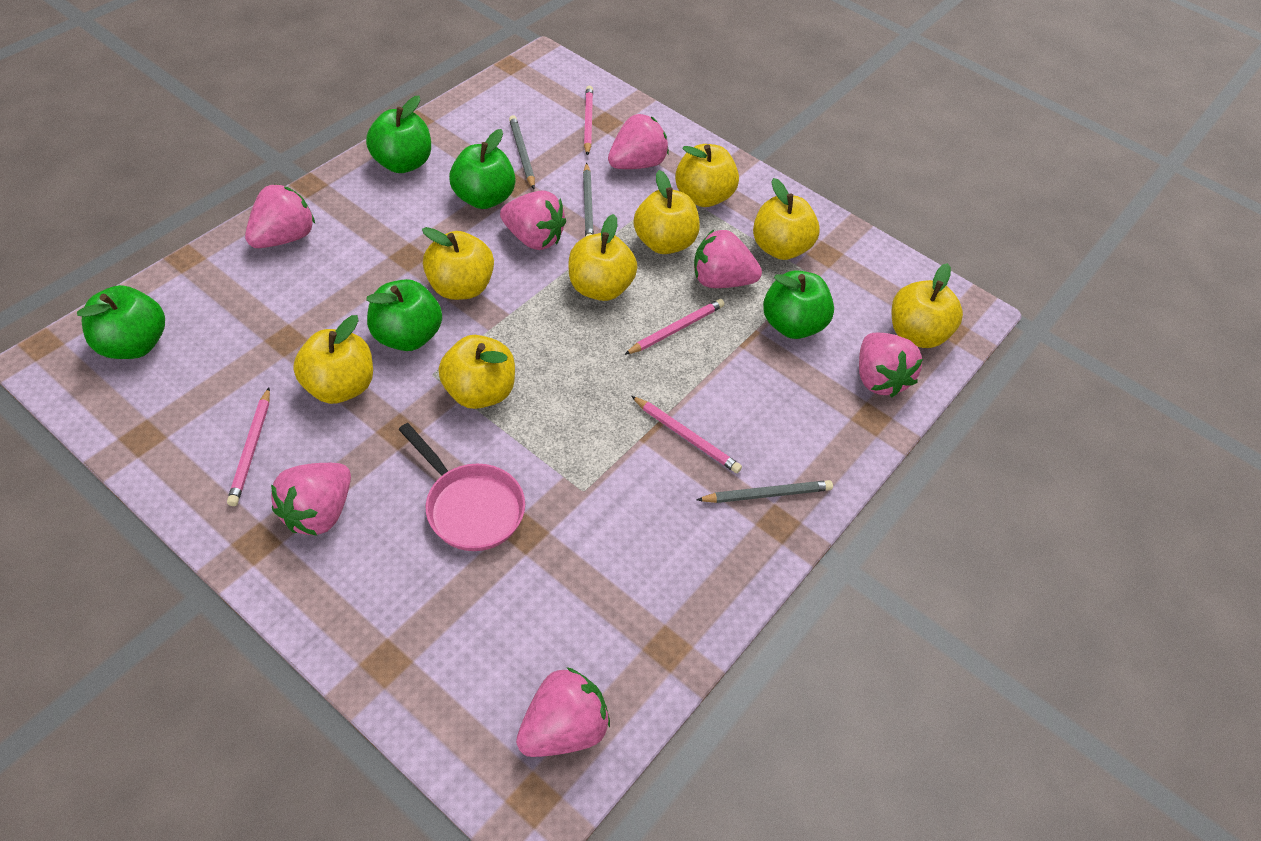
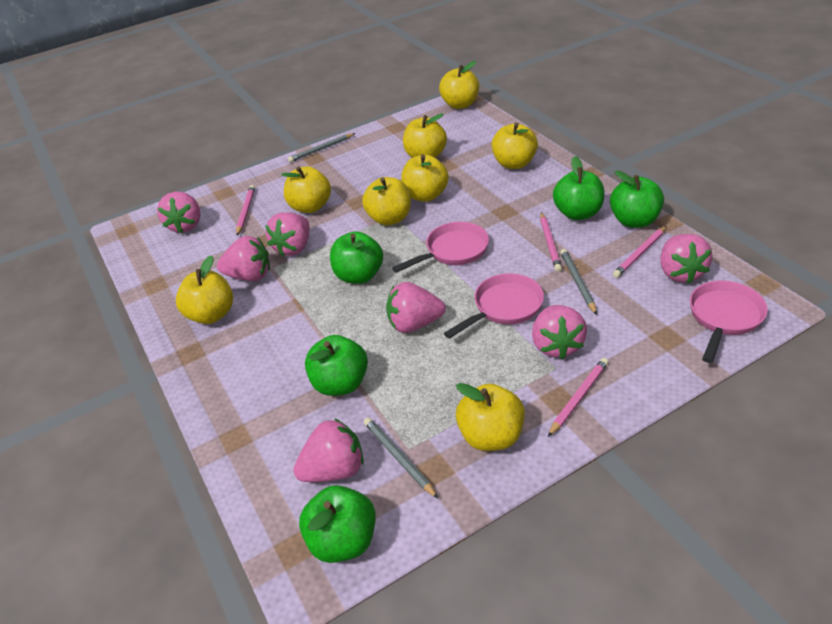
pink pan: 1 -> 3

